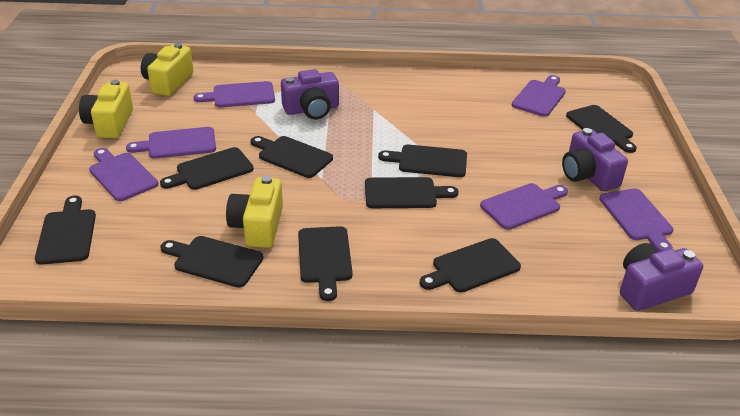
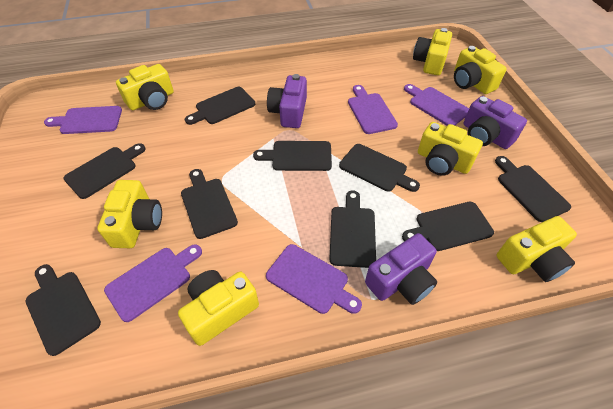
purple cutting board: 6 -> 5
yellow camera: 3 -> 7

